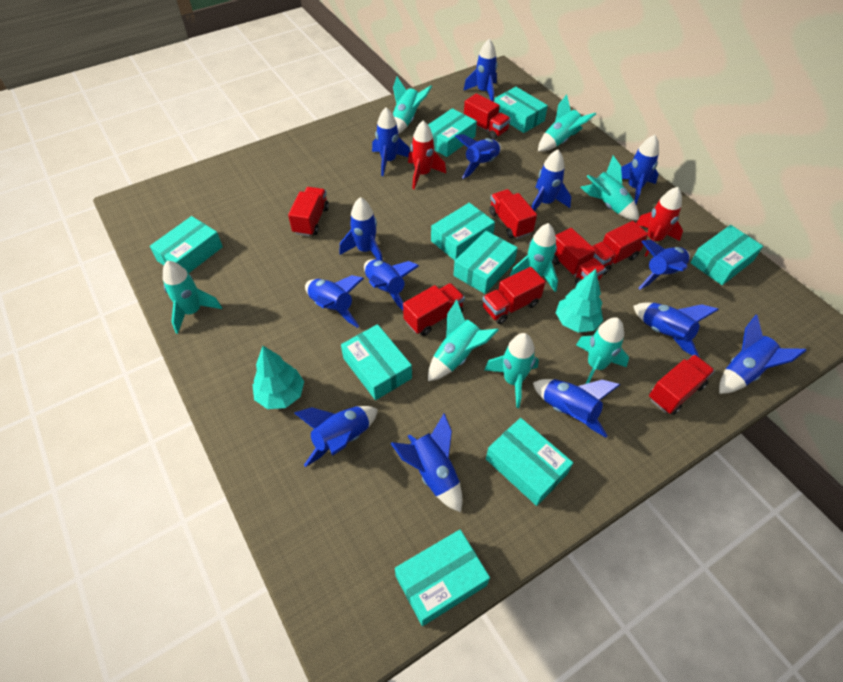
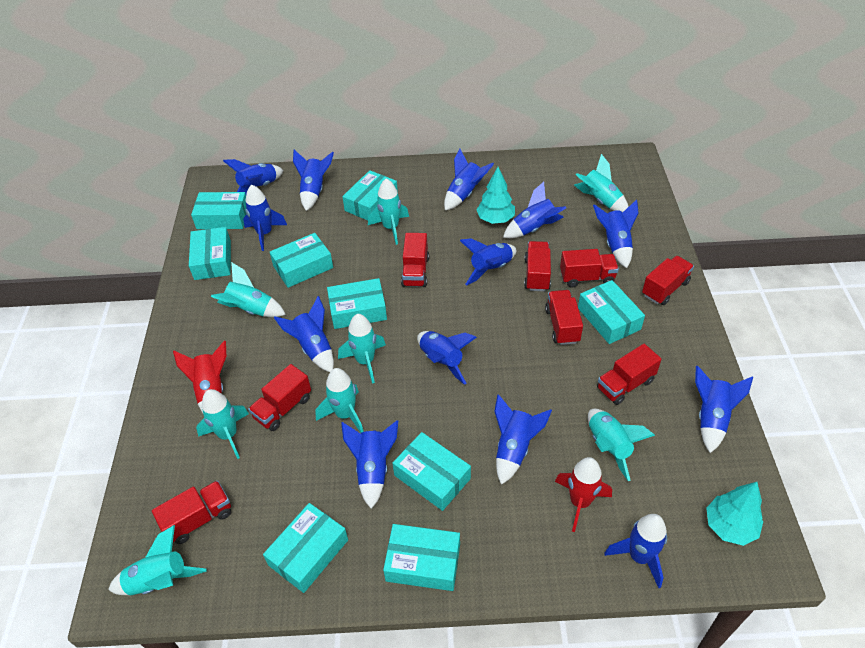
blue rocket: 14 -> 13

